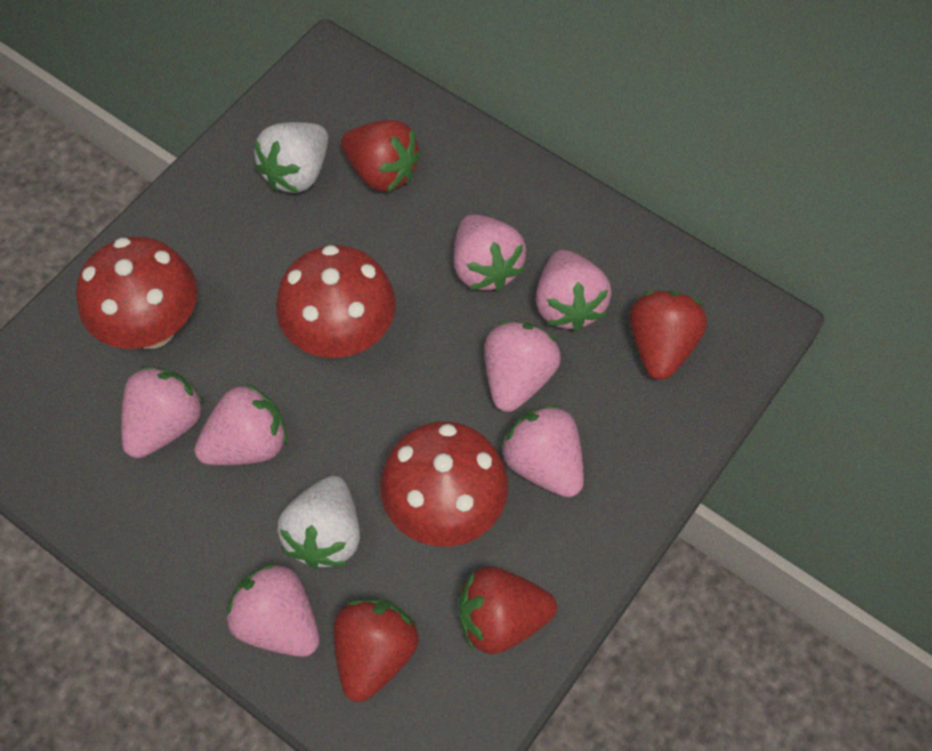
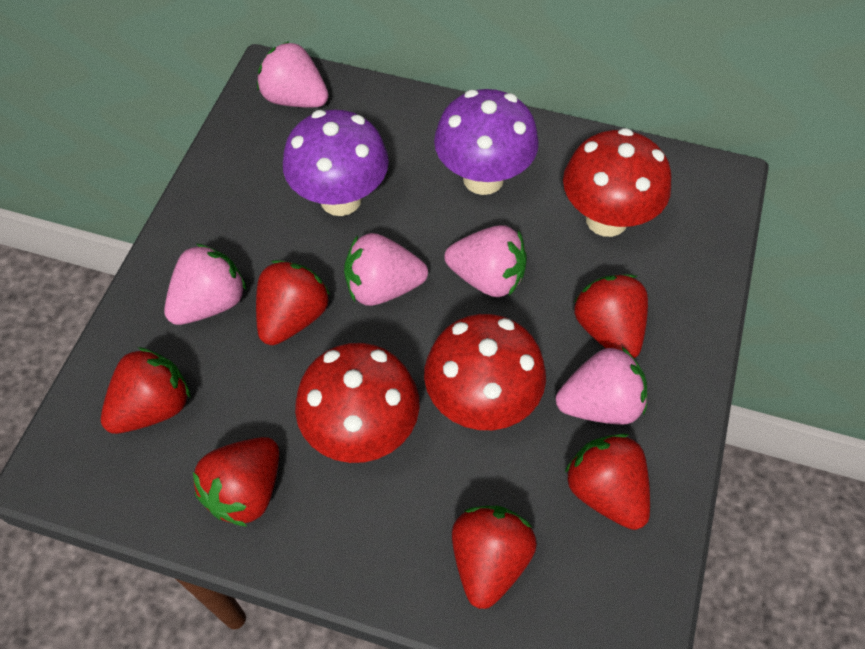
pink strawberry: 7 -> 5
purple mushroom: 0 -> 2
red strawberry: 4 -> 6
white strawberry: 2 -> 0

